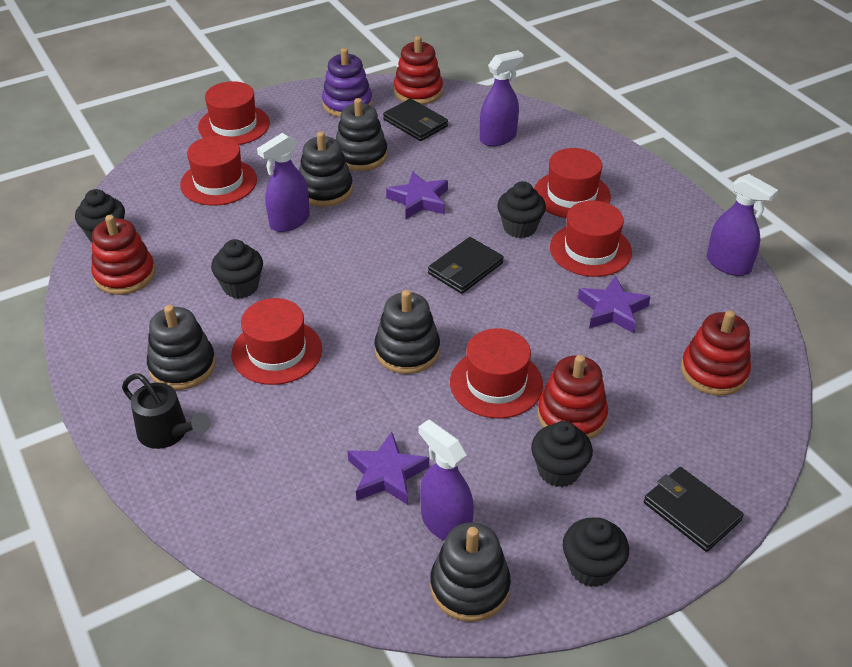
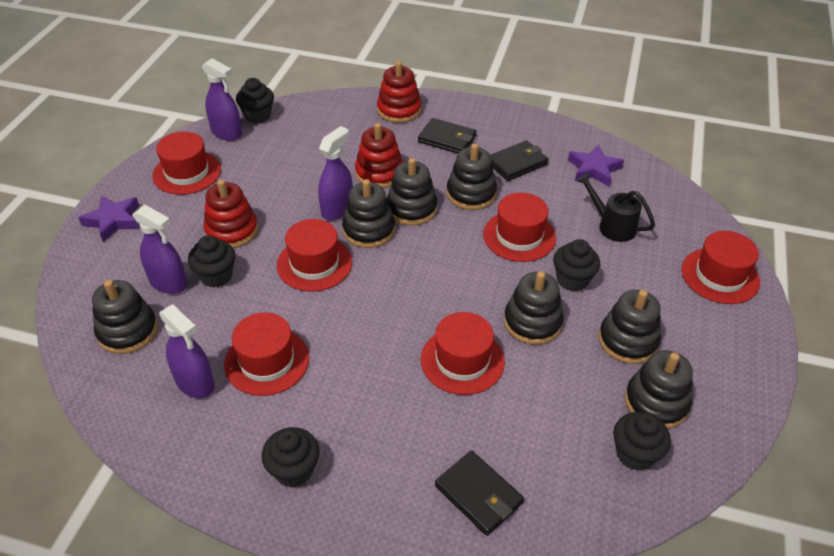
black stacking toy: 5 -> 7
purple stacking toy: 1 -> 0
purple star: 3 -> 2
red stacking toy: 4 -> 3

